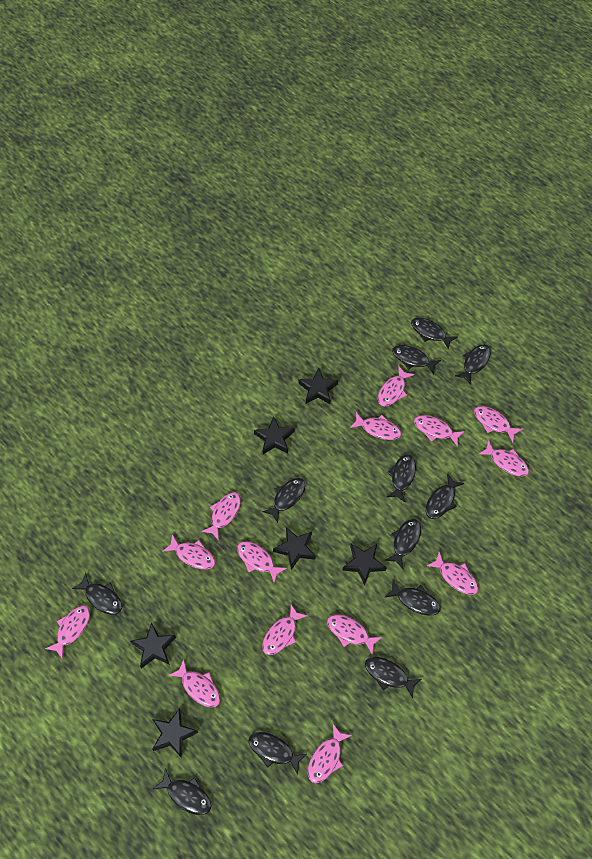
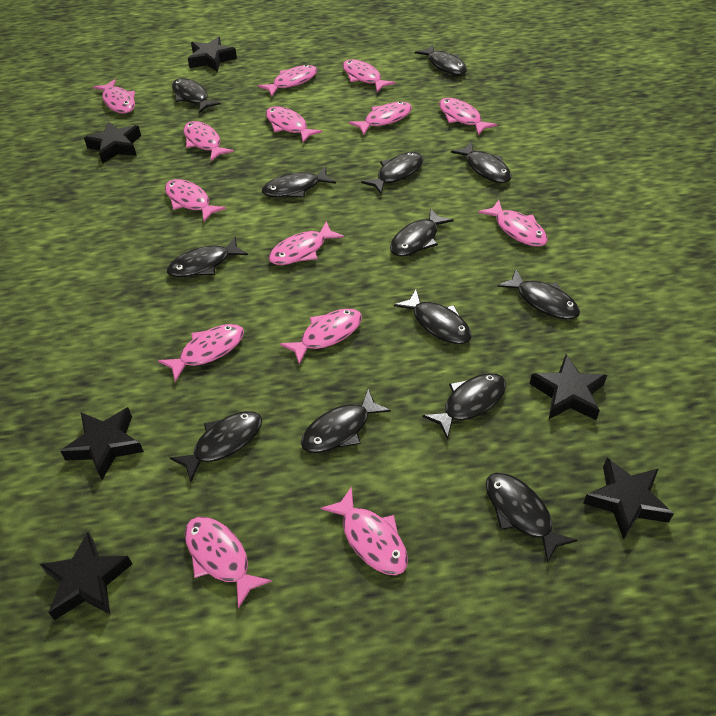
black fish: 12 -> 13

